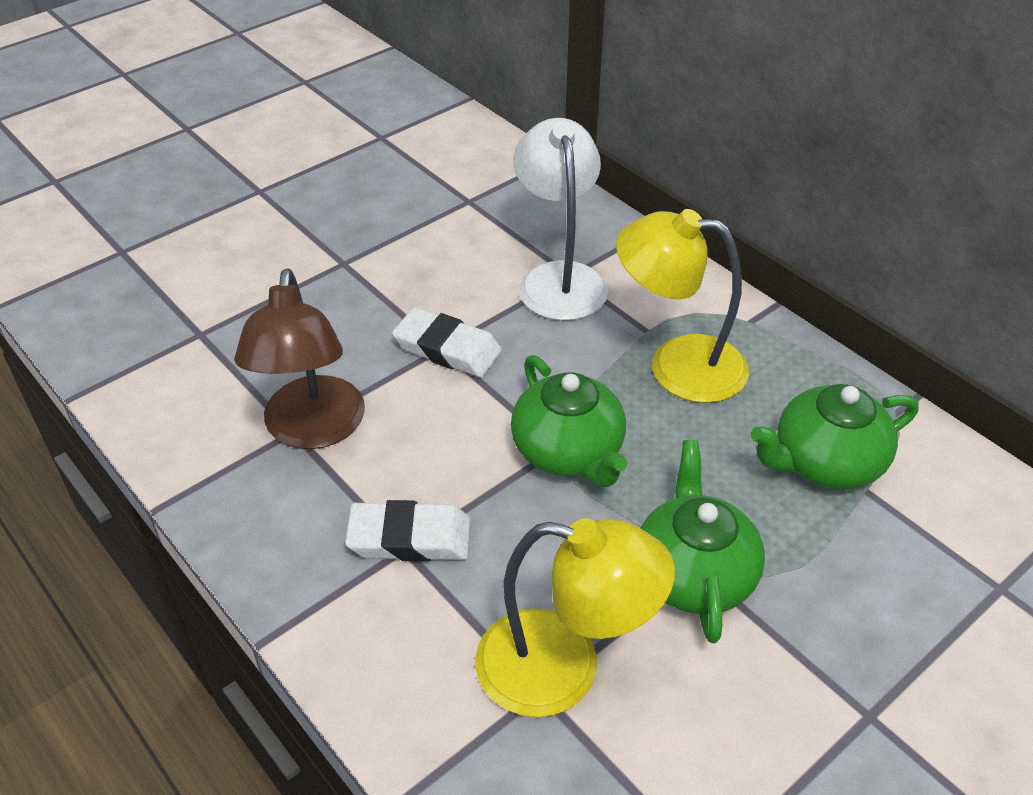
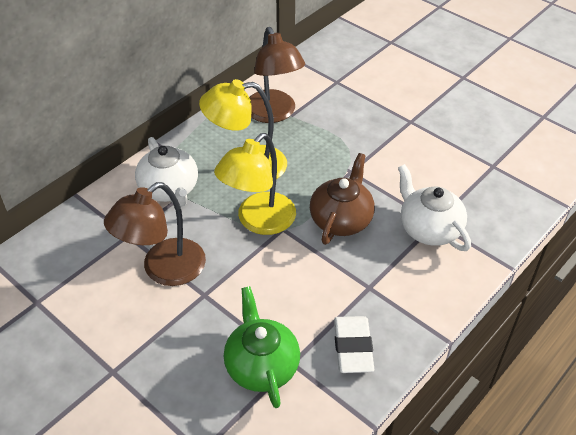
brown lamp: 1 -> 2
brown teapot: 0 -> 1
green teapot: 3 -> 1
white eraser: 2 -> 1
white lamp: 1 -> 0
white teapot: 0 -> 2

